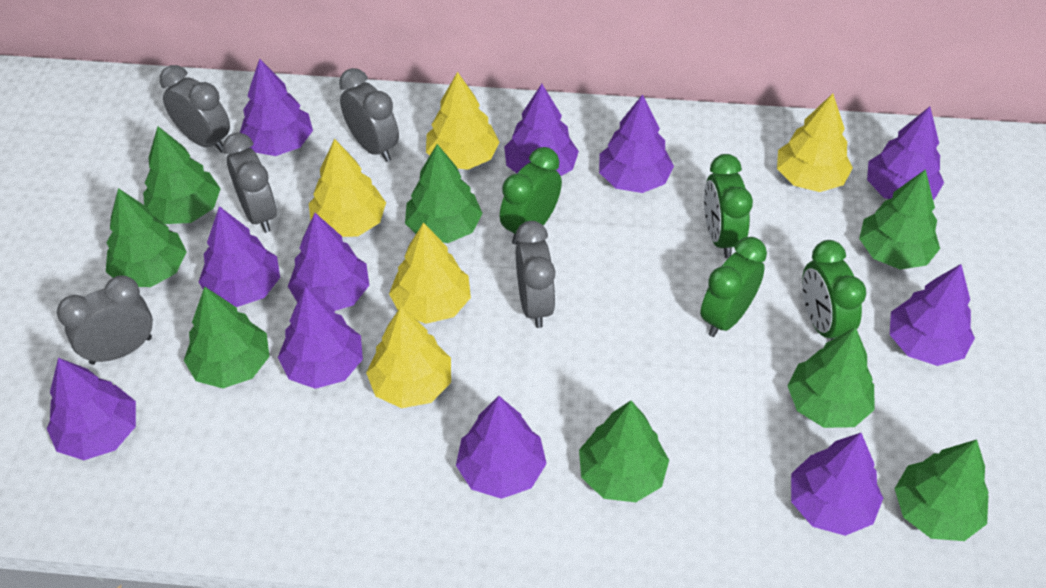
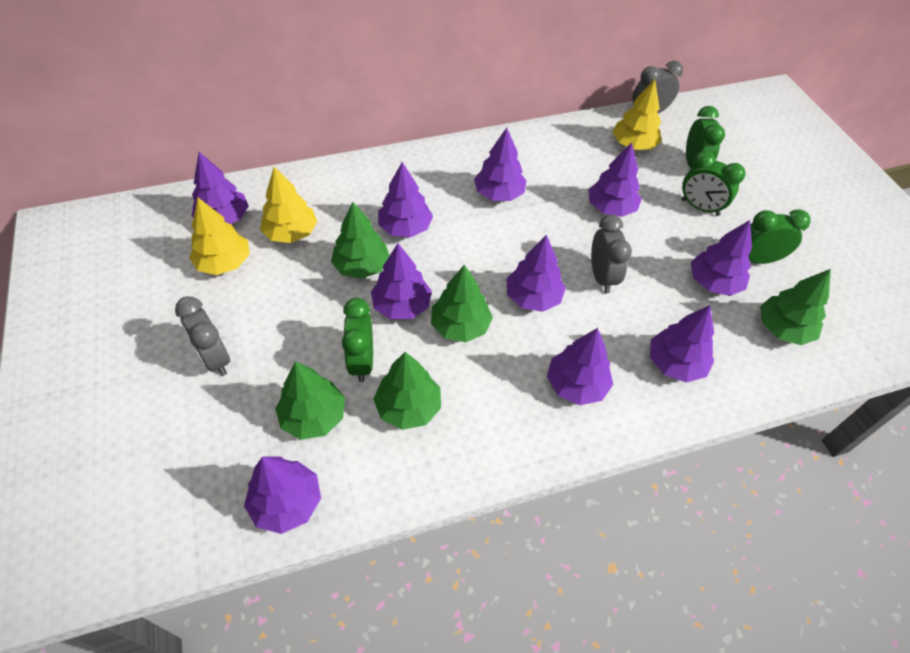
green tree: 8 -> 5
grey clock: 5 -> 3
purple tree: 11 -> 10
yellow tree: 5 -> 3

